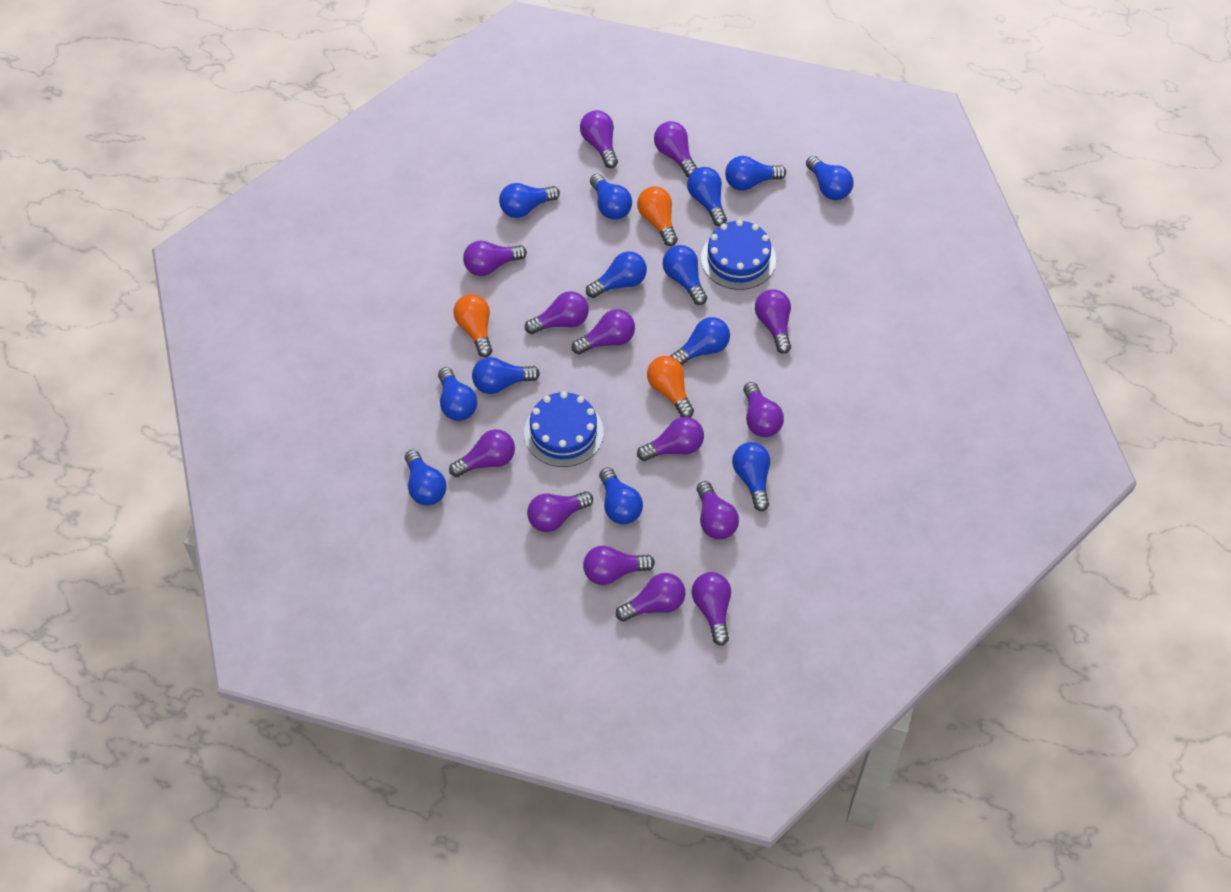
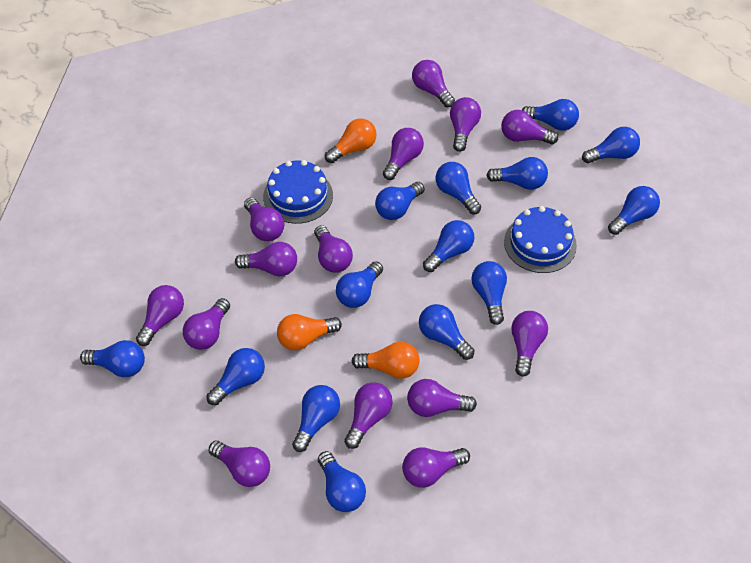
blue light bulb: 13 -> 14

